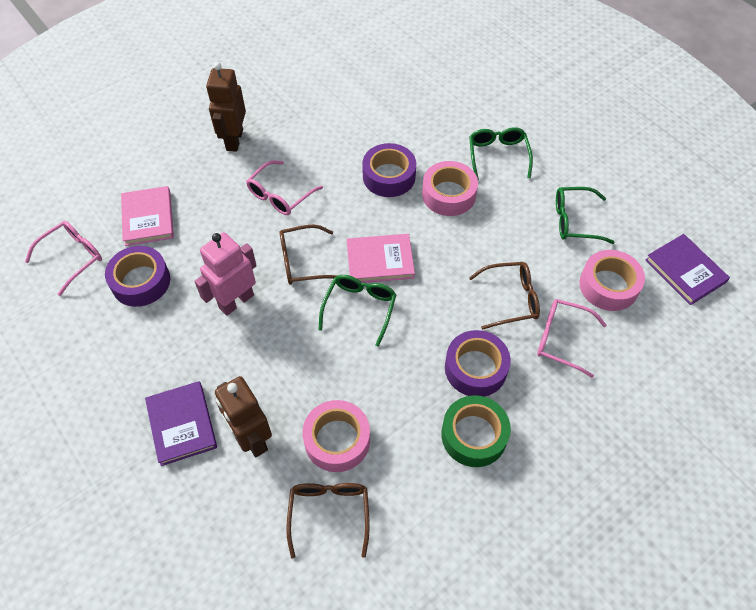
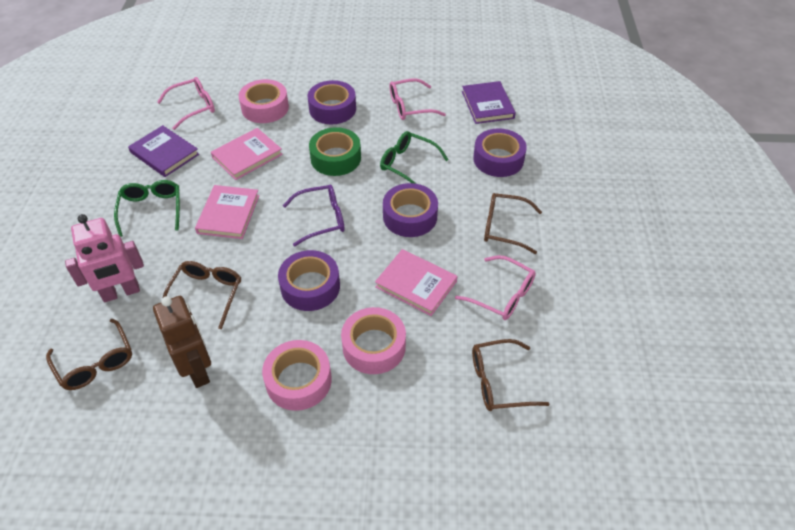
brown glasses: 3 -> 4
brown robot: 2 -> 1
green glasses: 3 -> 2
pink book: 2 -> 3
purple glasses: 0 -> 1
purple tape: 3 -> 4

